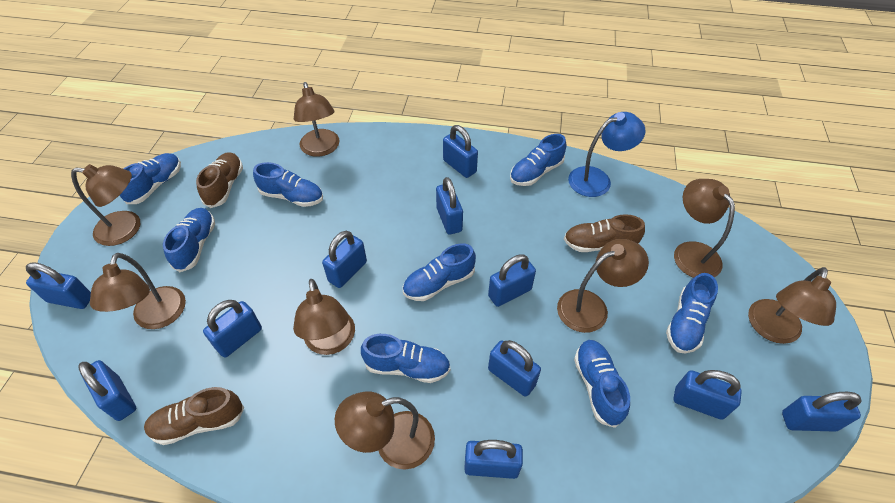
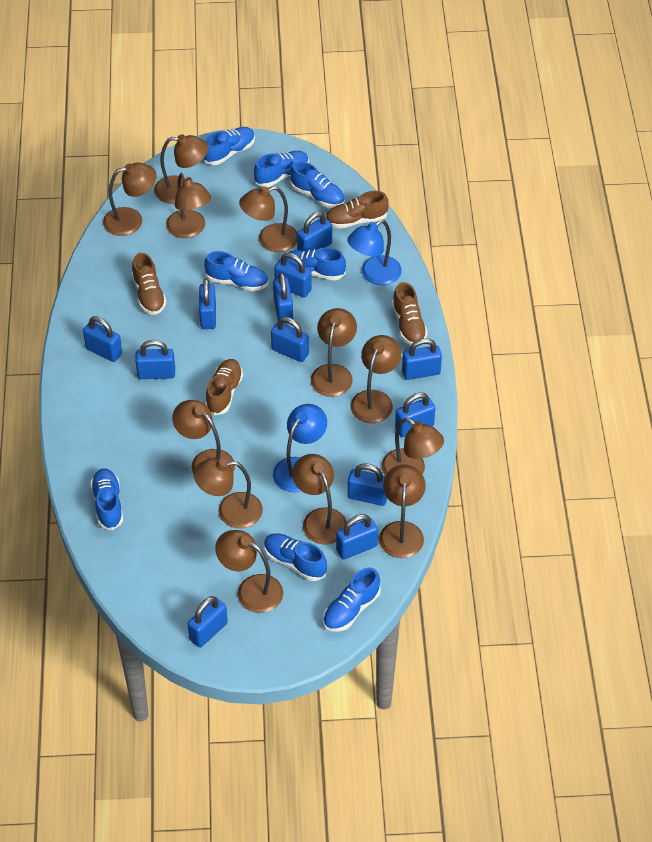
blue lamp: 1 -> 2
blue padlock: 11 -> 12
brown lamp: 8 -> 12
brown shoe: 3 -> 4

